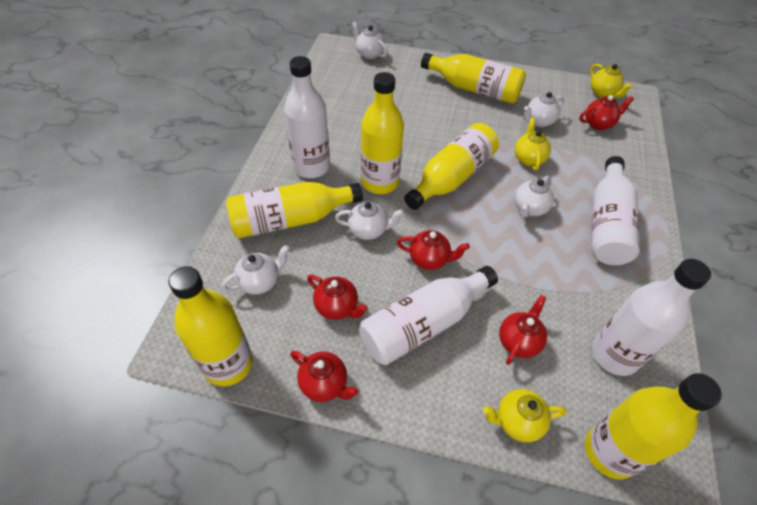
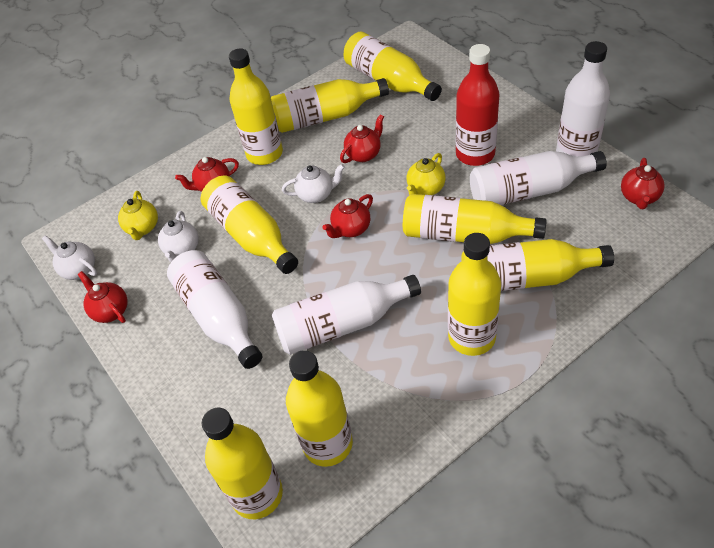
red bottle: 0 -> 1
white teapot: 5 -> 3
yellow bottle: 6 -> 9
yellow teapot: 3 -> 2

